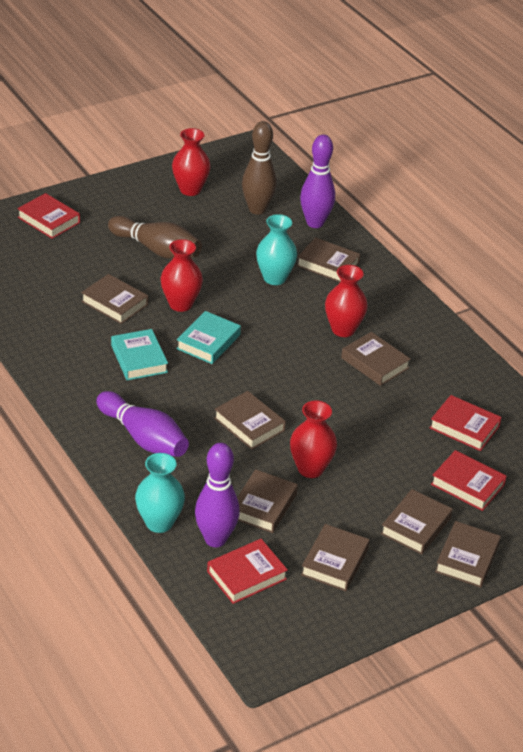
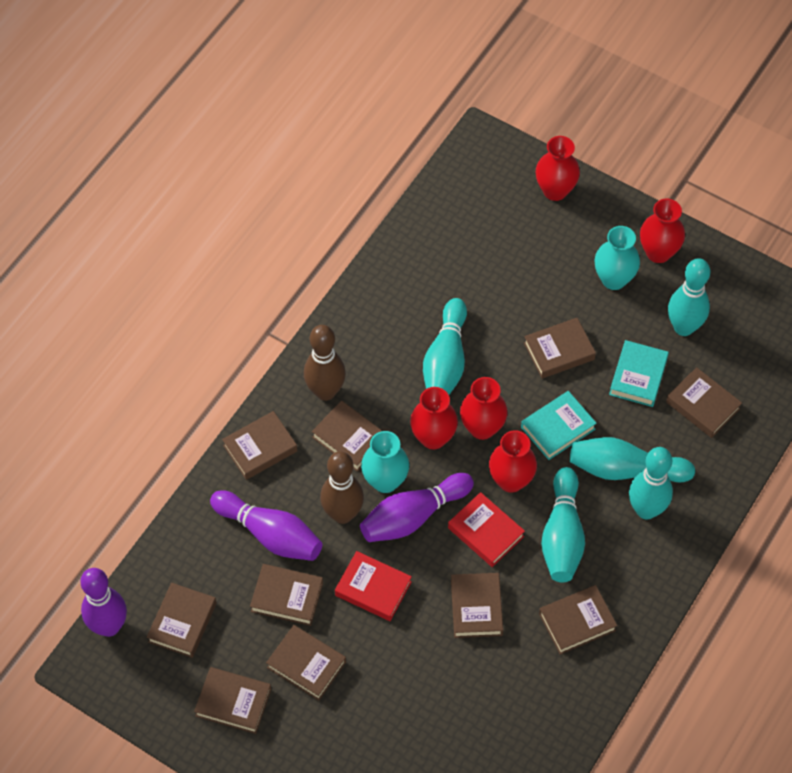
brown book: 8 -> 10
red book: 4 -> 2
red vase: 4 -> 5
turquoise bowling pin: 0 -> 5

